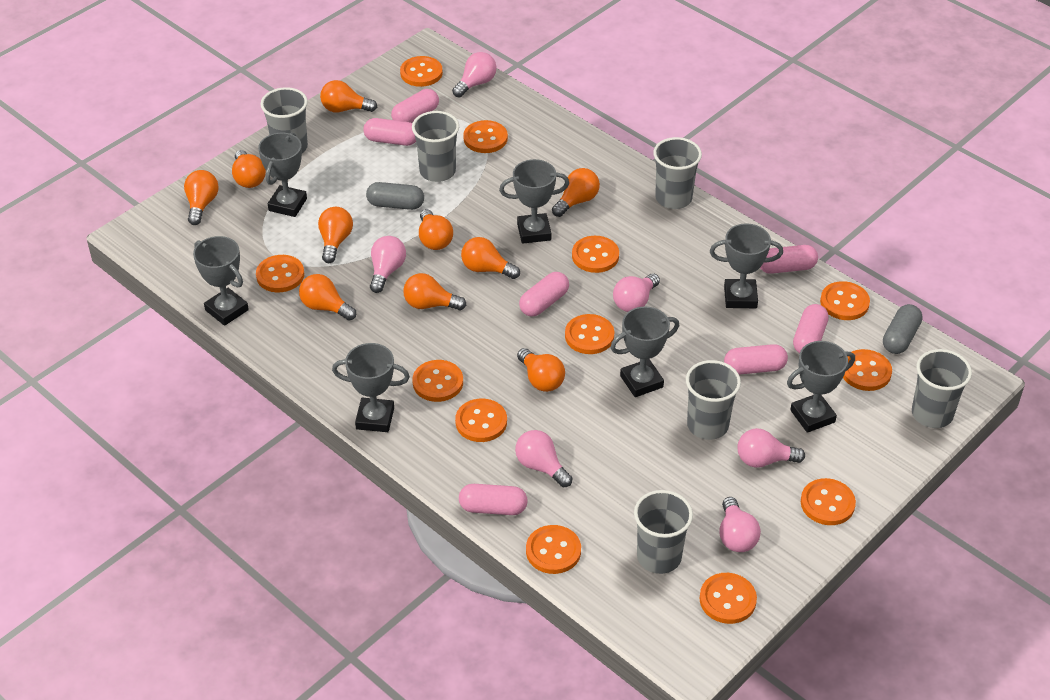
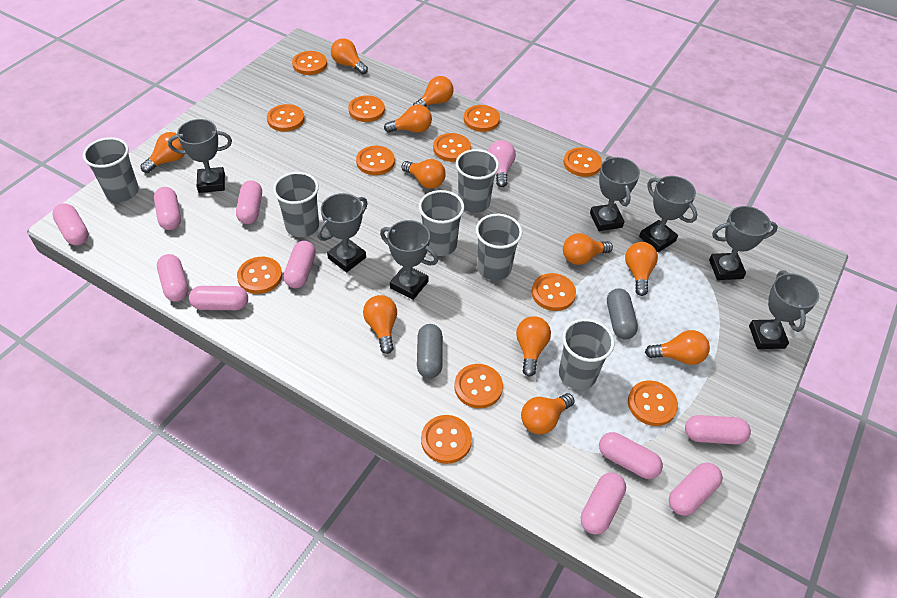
orange light bulb: 10 -> 11
pink capsule: 7 -> 10
pink light bulb: 6 -> 1

